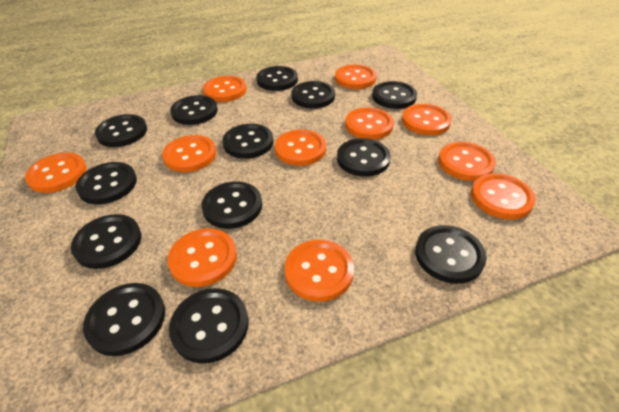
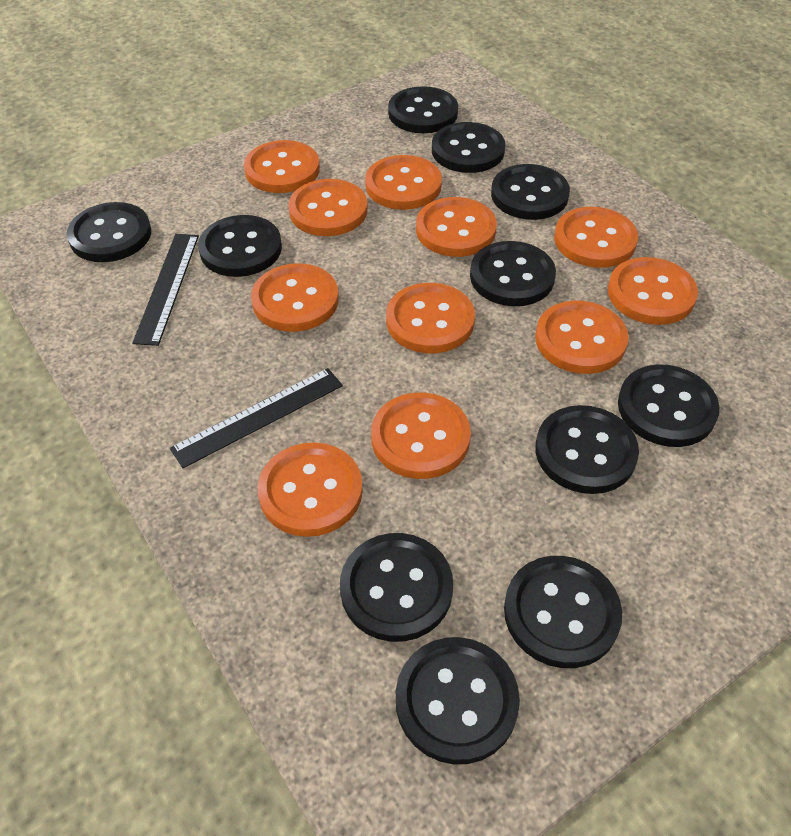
black button: 13 -> 11
black ruler: 0 -> 2

